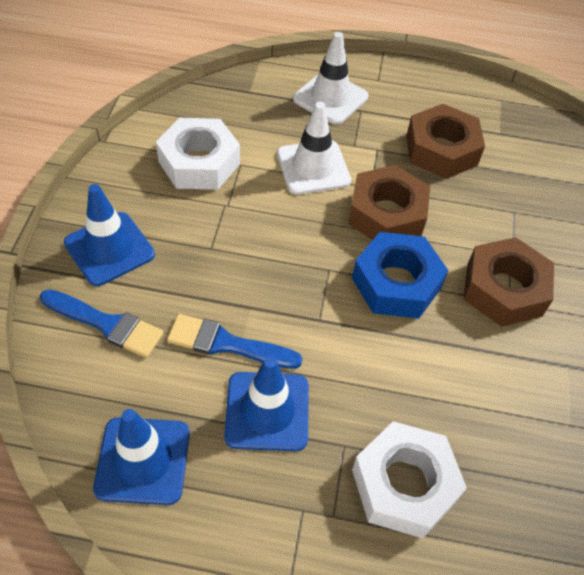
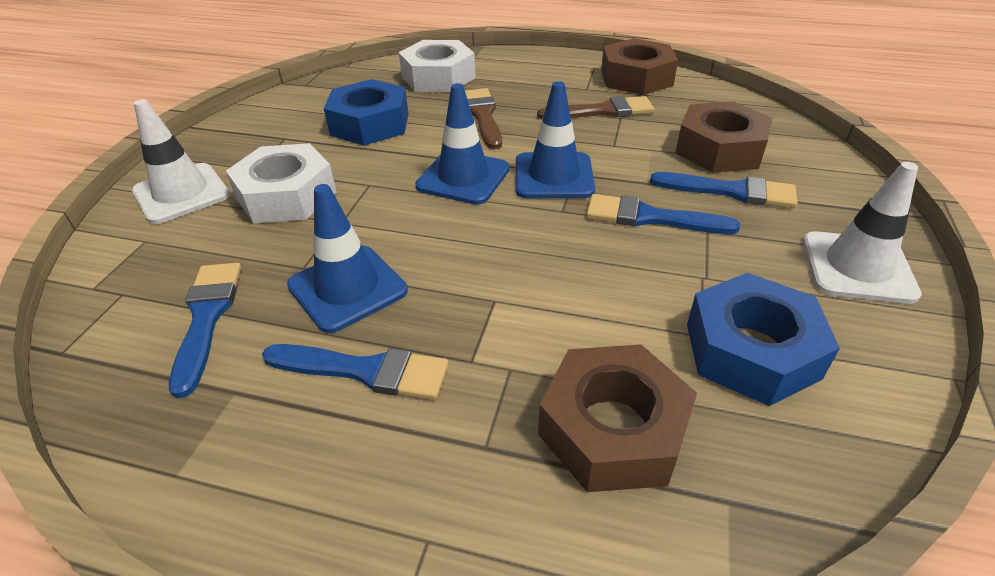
blue brush: 2 -> 4
blue nut: 1 -> 2
brown brush: 0 -> 2

